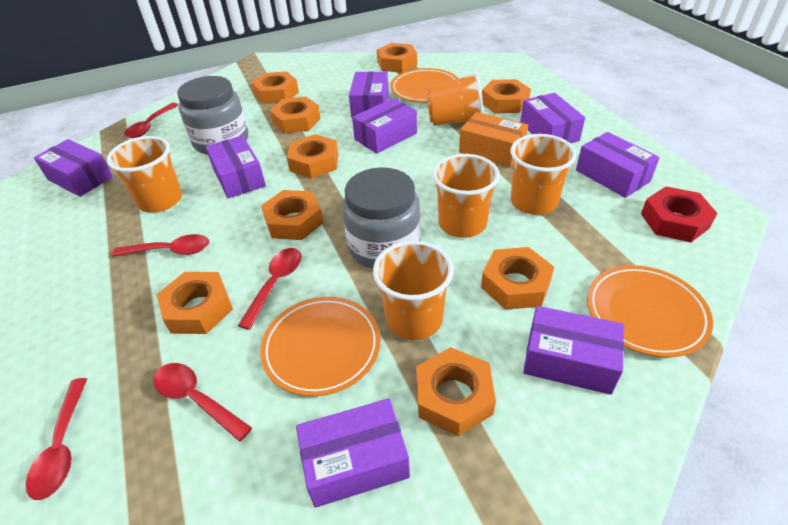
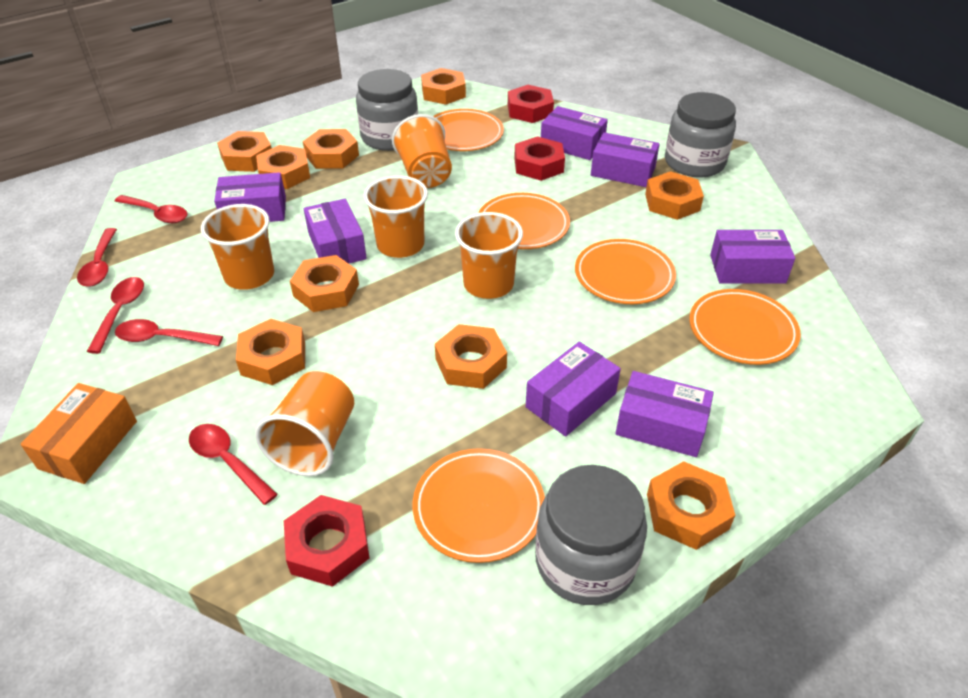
grey jar: 2 -> 3
orange plate: 3 -> 5
purple box: 8 -> 7
red nut: 1 -> 3

